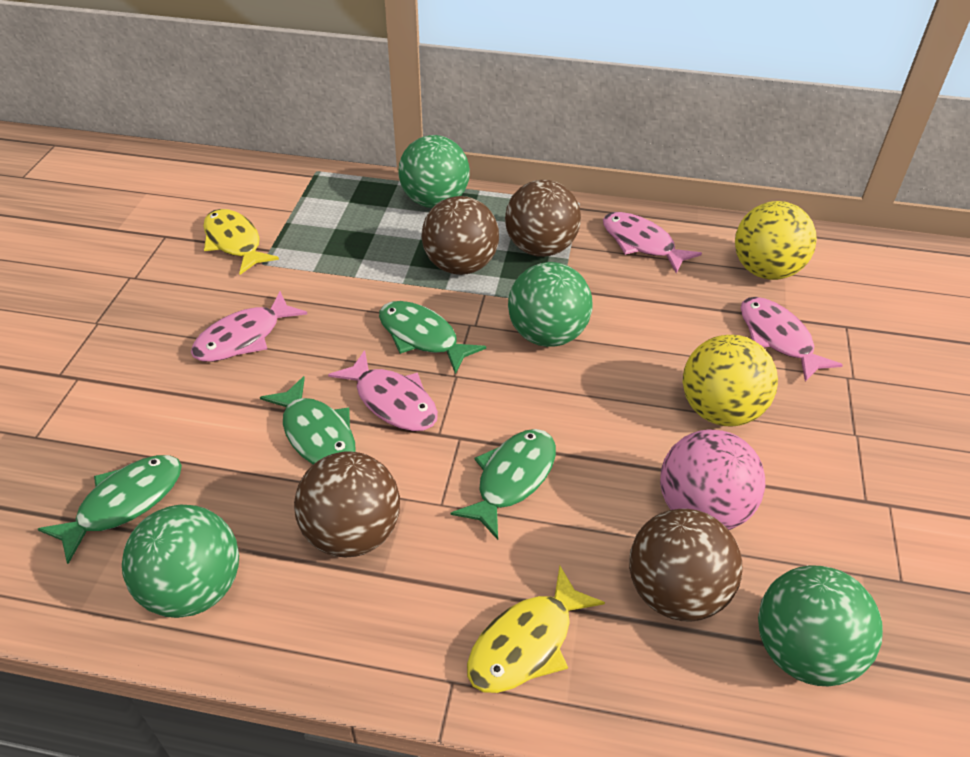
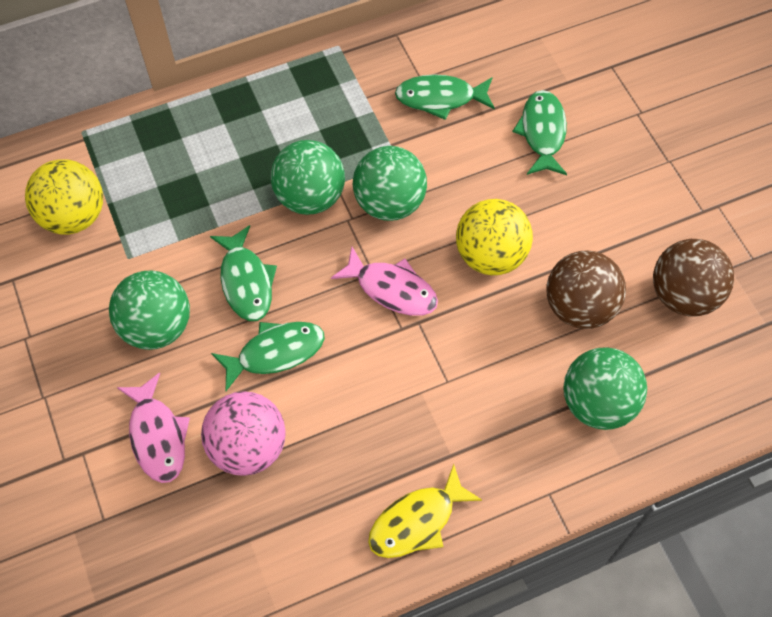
brown ball: 4 -> 2
pink fish: 4 -> 2
yellow fish: 2 -> 1

